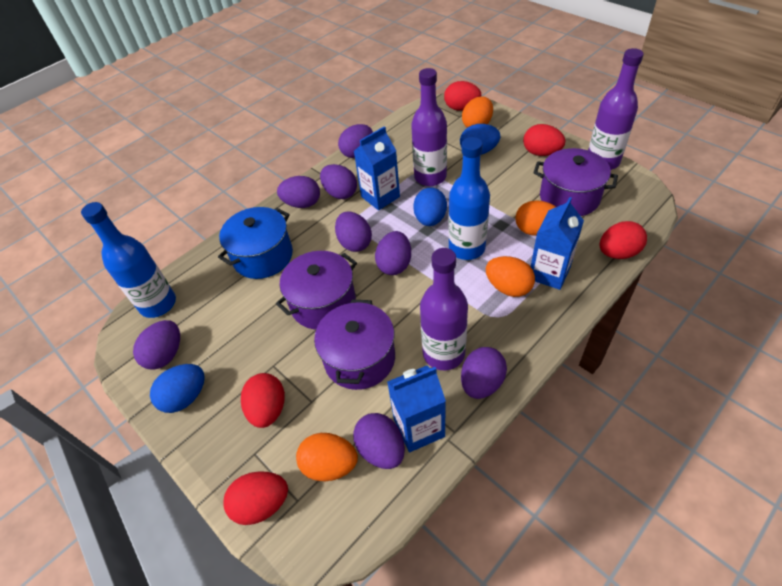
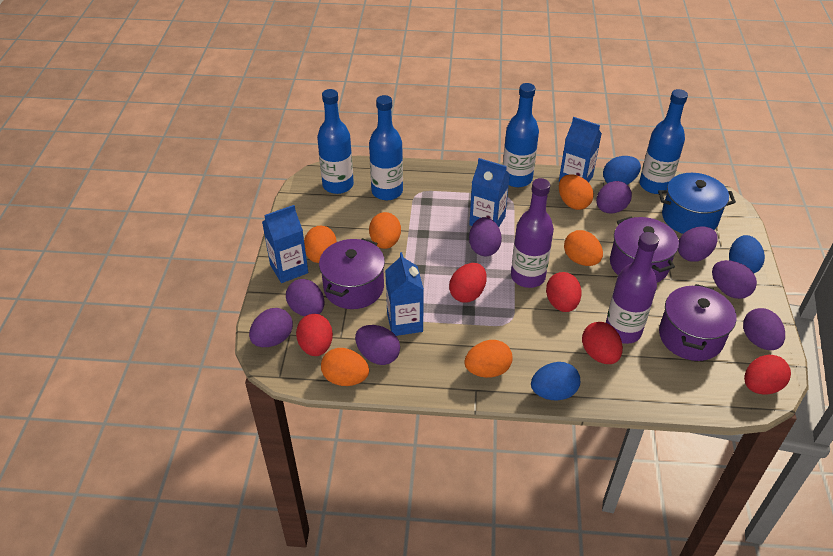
blue bottle: 2 -> 4
blue carton: 3 -> 4
orange egg: 4 -> 6
purple bottle: 3 -> 2

